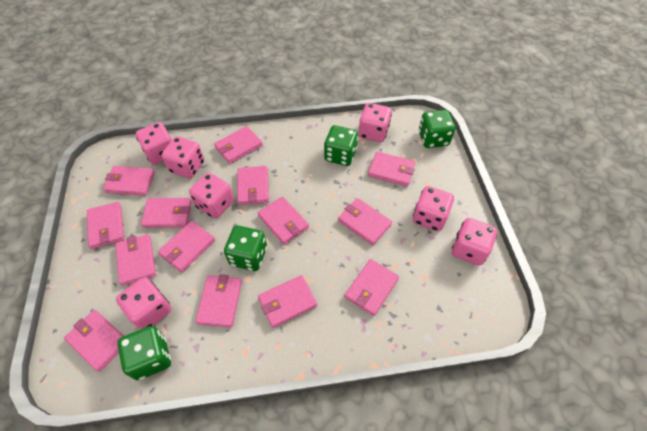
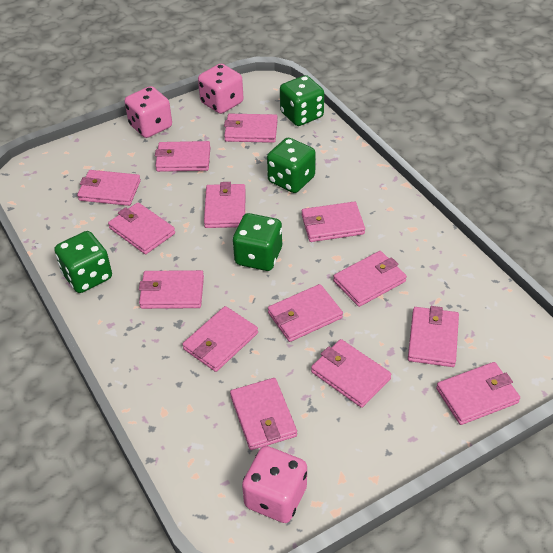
pink dice: 7 -> 3

